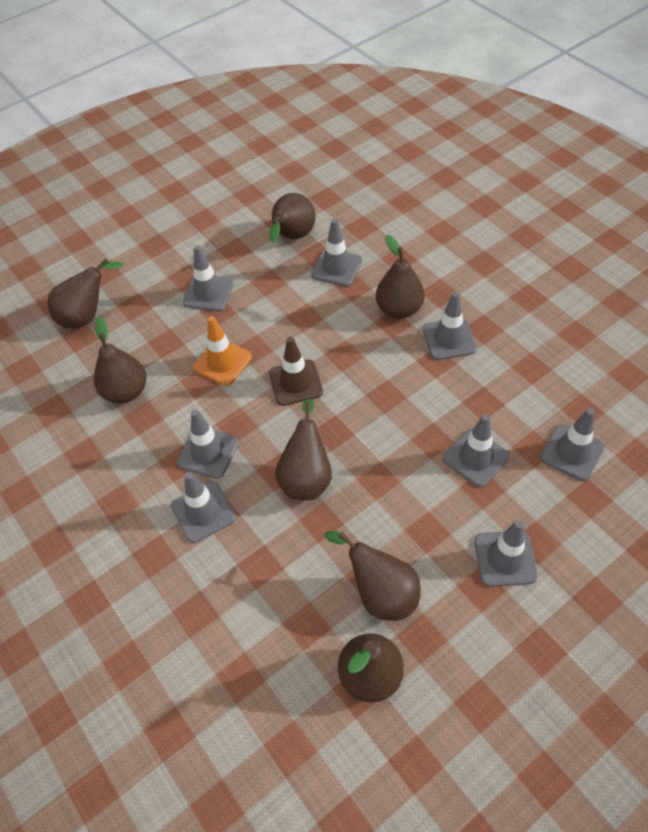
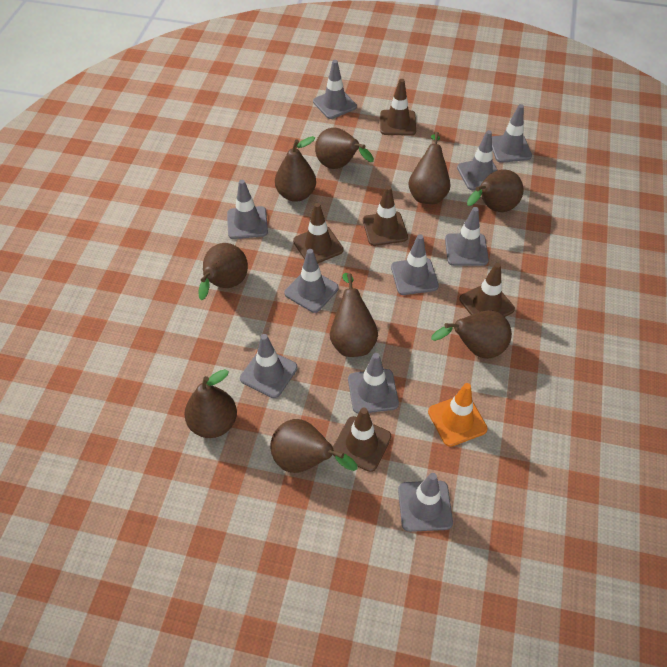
brown pear: 7 -> 9
brown traffic cone: 1 -> 5
grey traffic cone: 8 -> 10

